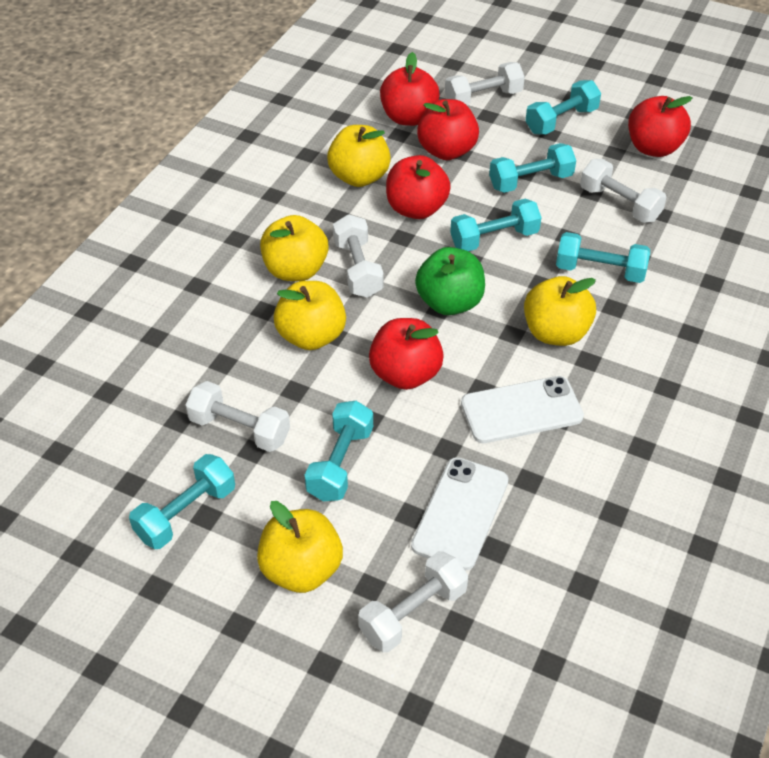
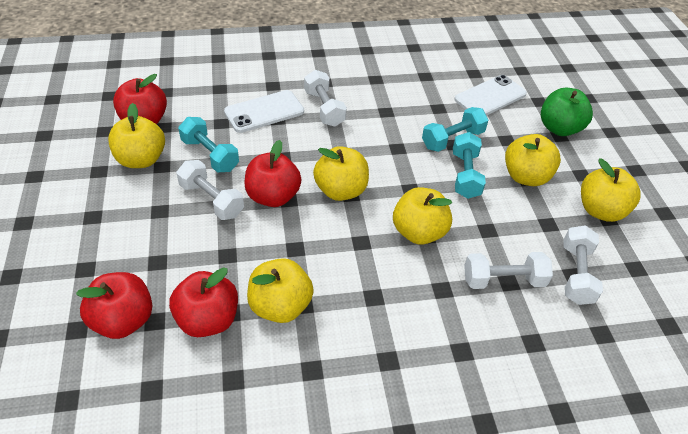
red apple: 5 -> 4
turquoise dumbbell: 6 -> 3
white dumbbell: 5 -> 4
yellow apple: 5 -> 6

